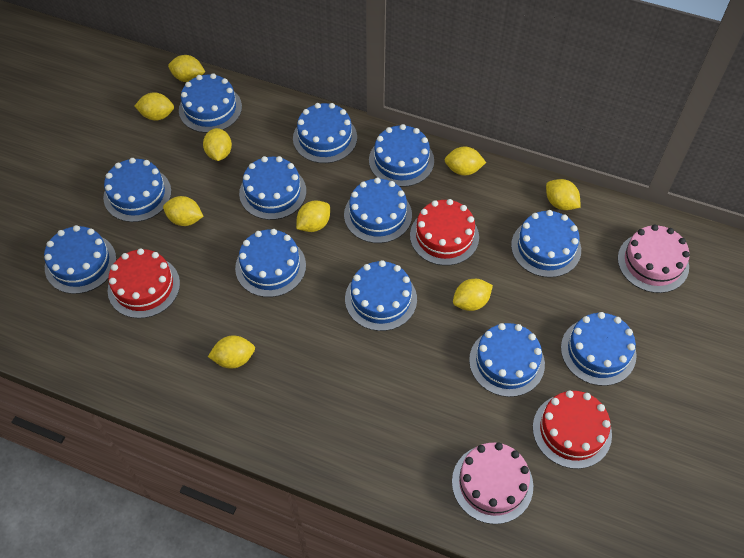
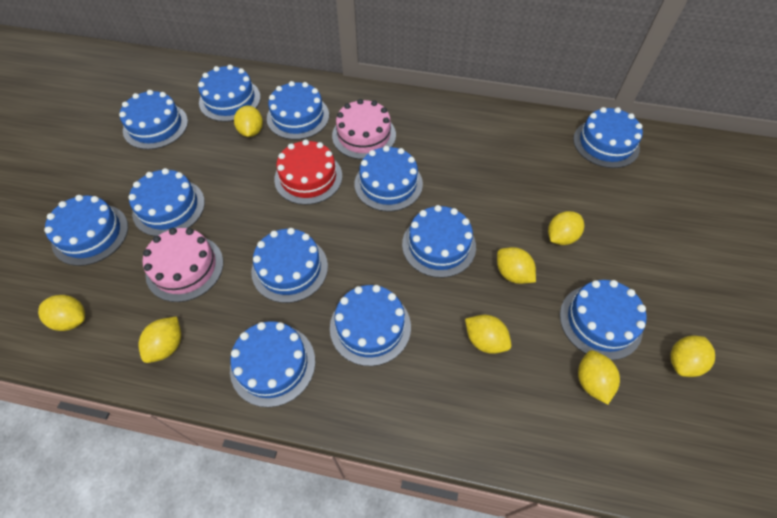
red cake: 3 -> 1
yellow lemon: 9 -> 8

